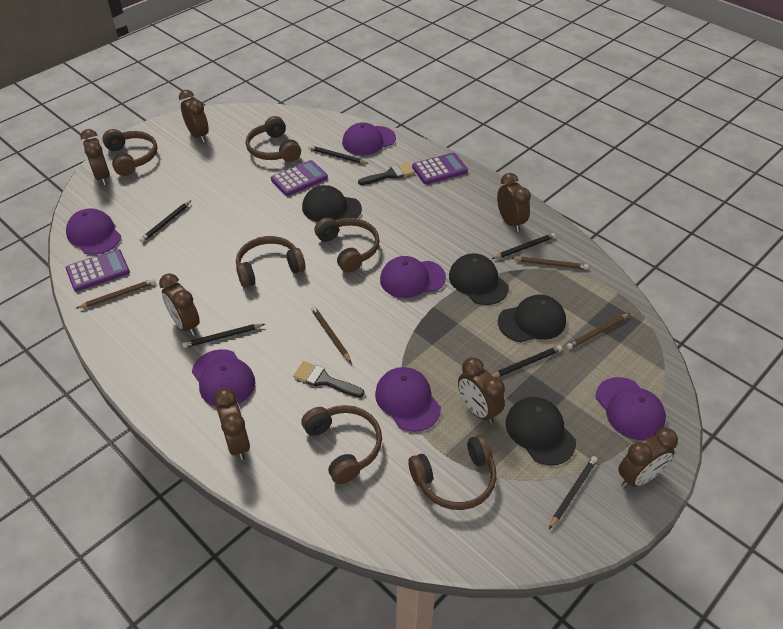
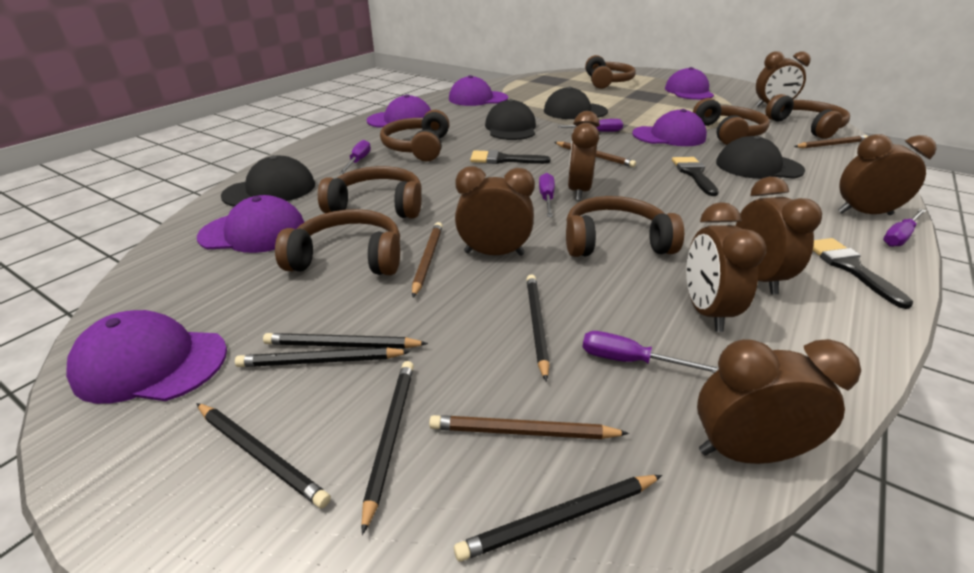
black brush: 2 -> 3
brown headphones: 6 -> 7
purple calculator: 3 -> 0
purple screwdriver: 0 -> 5

